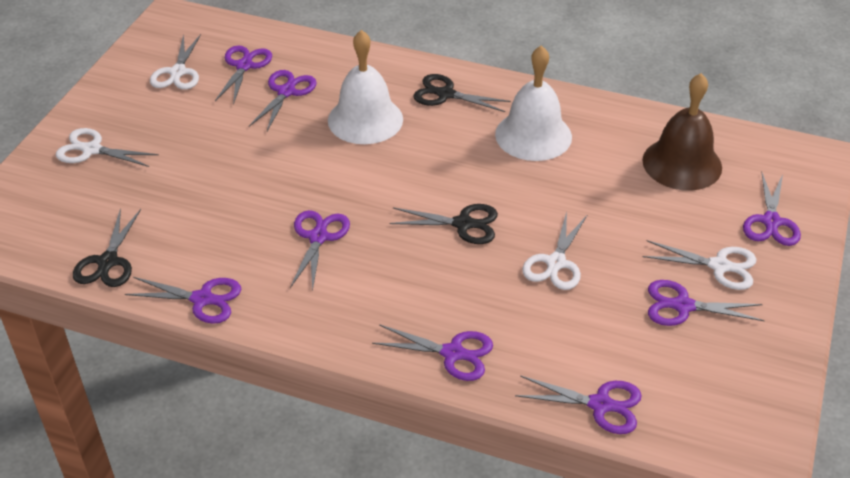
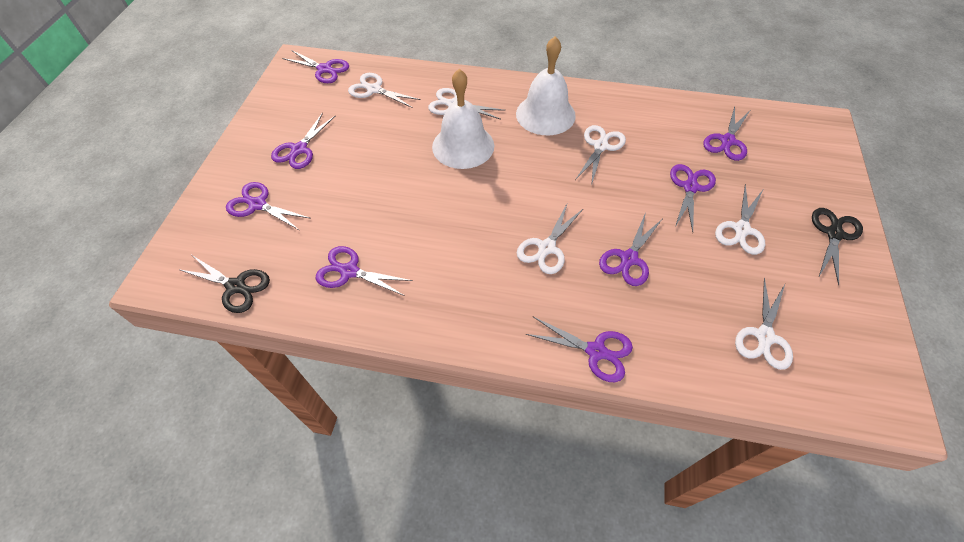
black scissors: 3 -> 2
brown bell: 1 -> 0
white scissors: 4 -> 6

